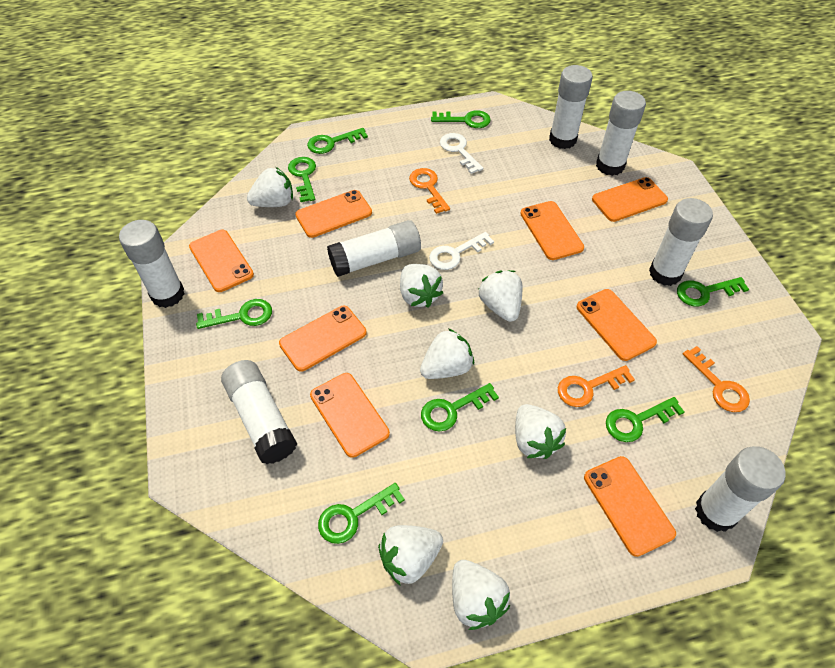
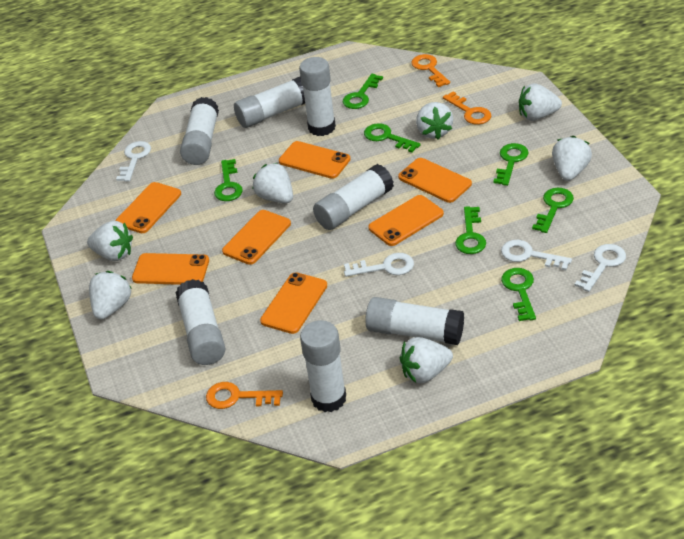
green key: 8 -> 7
orange phone: 8 -> 7
white key: 2 -> 4

